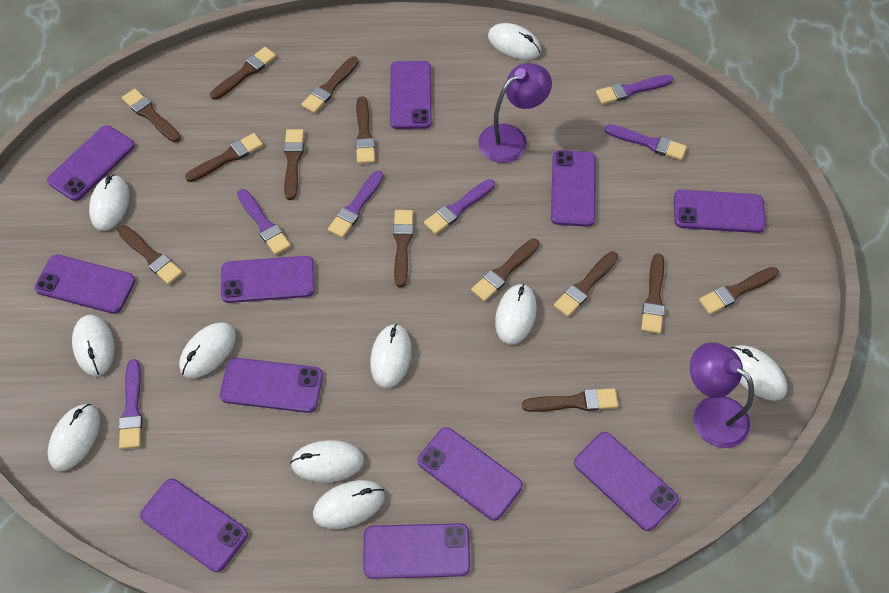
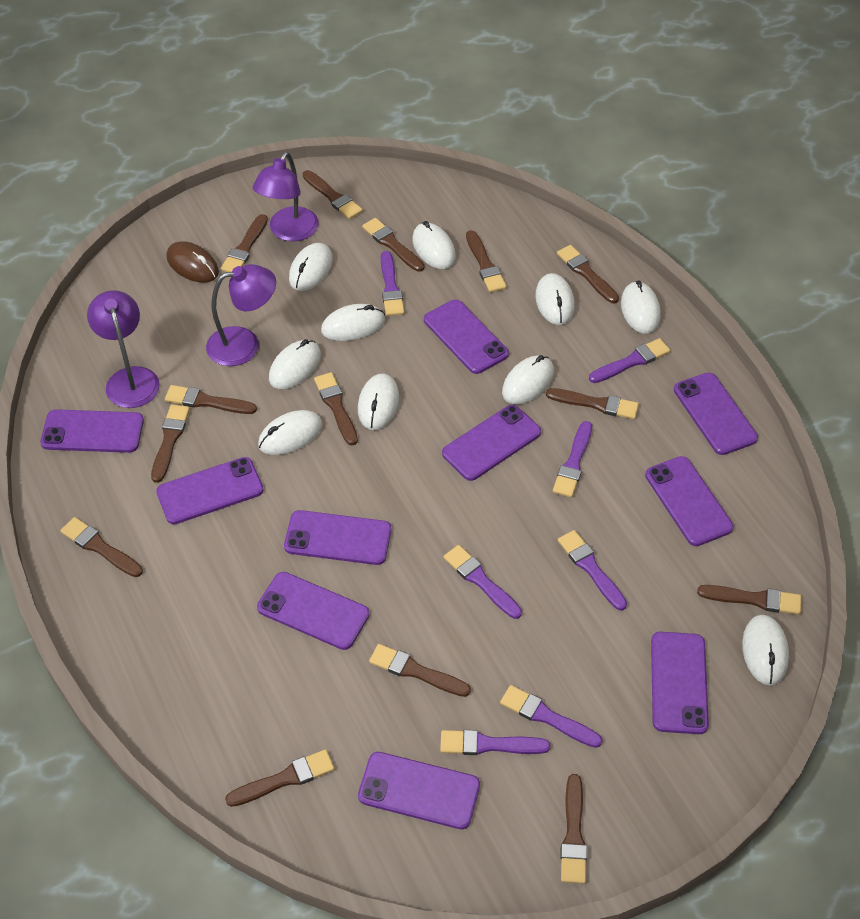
brown brush: 13 -> 14
brown mouse: 0 -> 1
purple brush: 6 -> 7
purple lamp: 2 -> 3
purple phone: 11 -> 10

